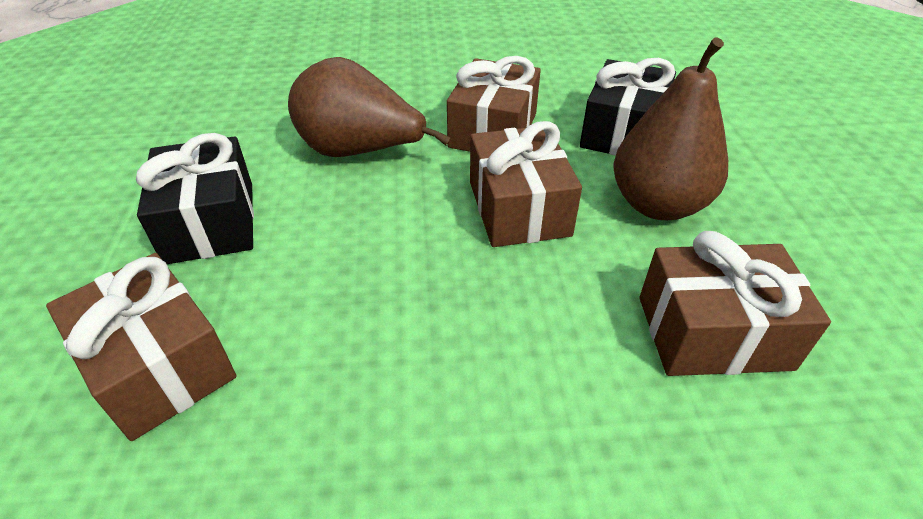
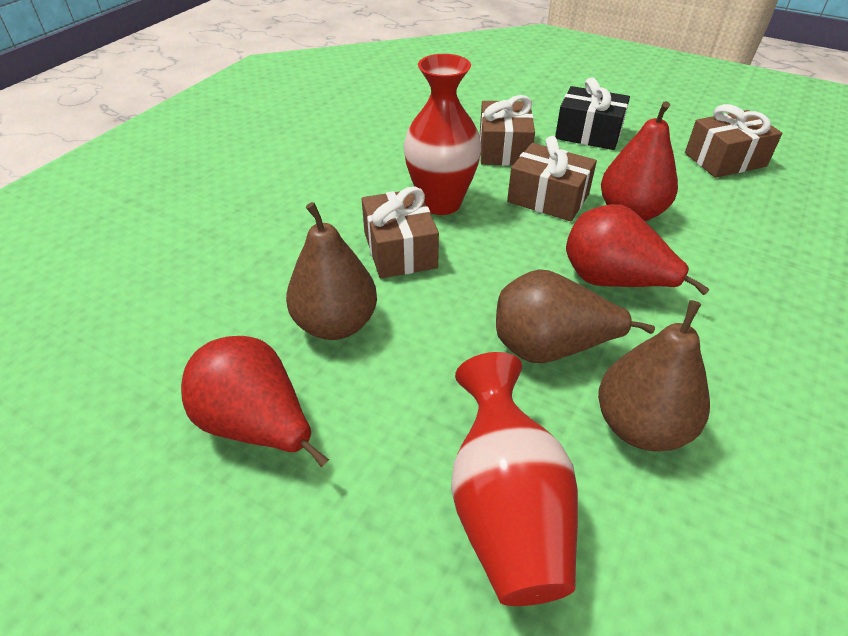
black gift: 2 -> 1
brown pear: 2 -> 3
red pear: 0 -> 3
red vase: 0 -> 2

